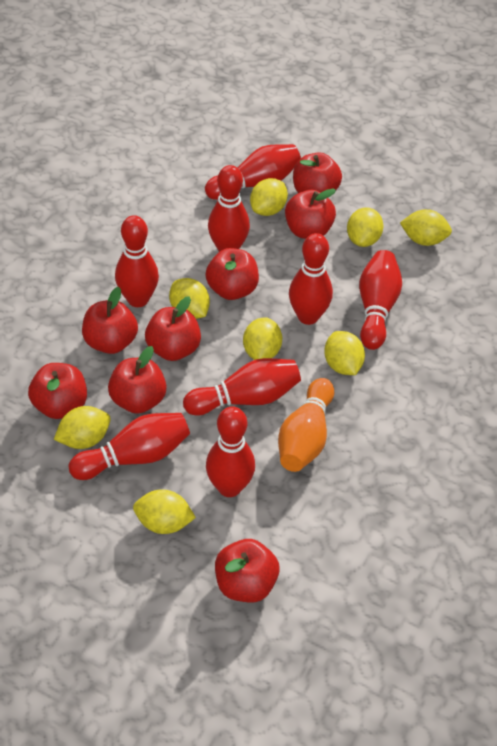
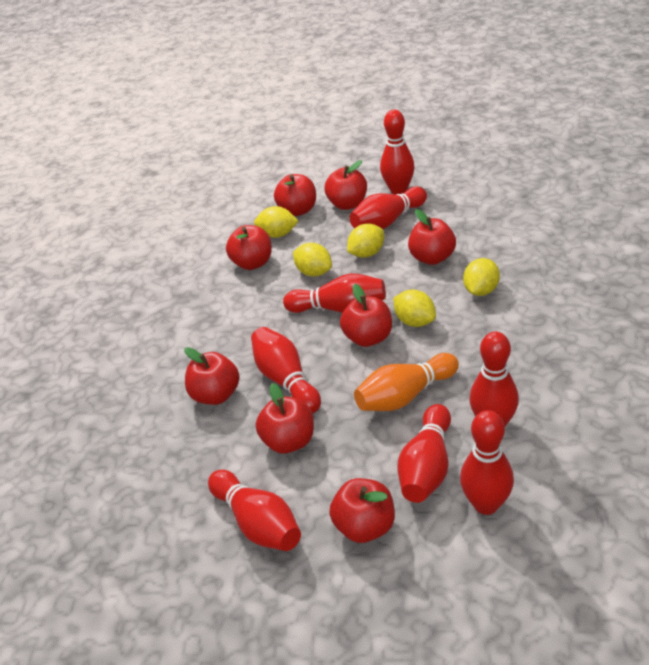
yellow lemon: 8 -> 5

